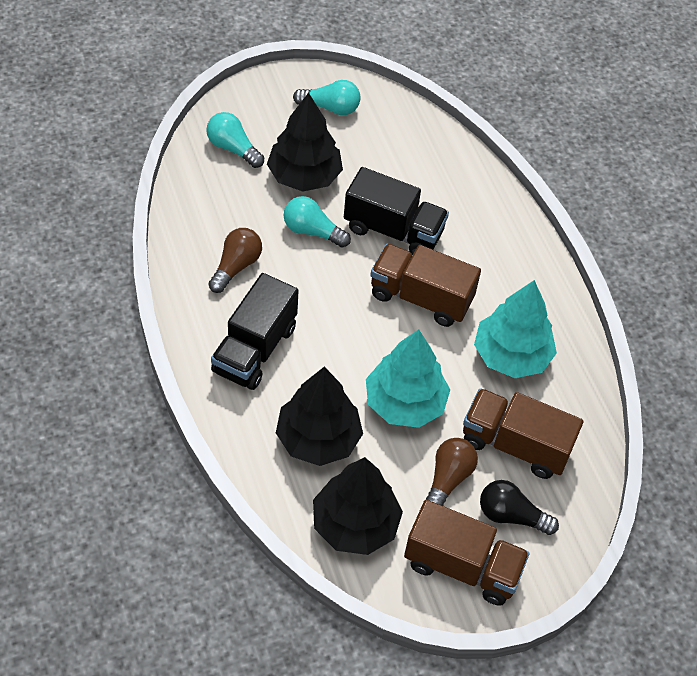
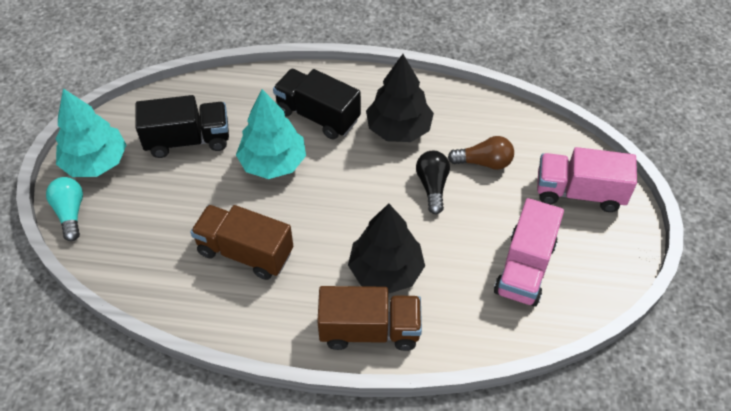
black tree: 3 -> 2
brown light bulb: 2 -> 1
brown truck: 3 -> 2
pink truck: 0 -> 2
turquoise light bulb: 3 -> 1

